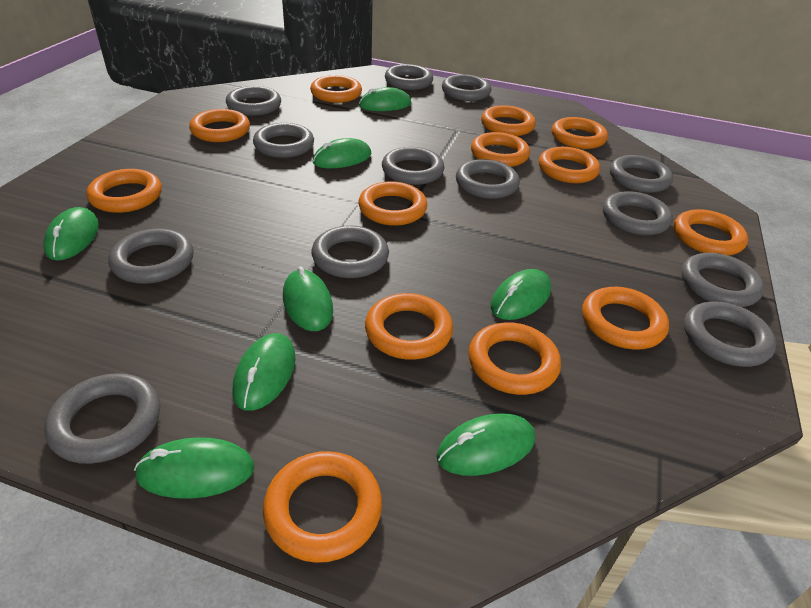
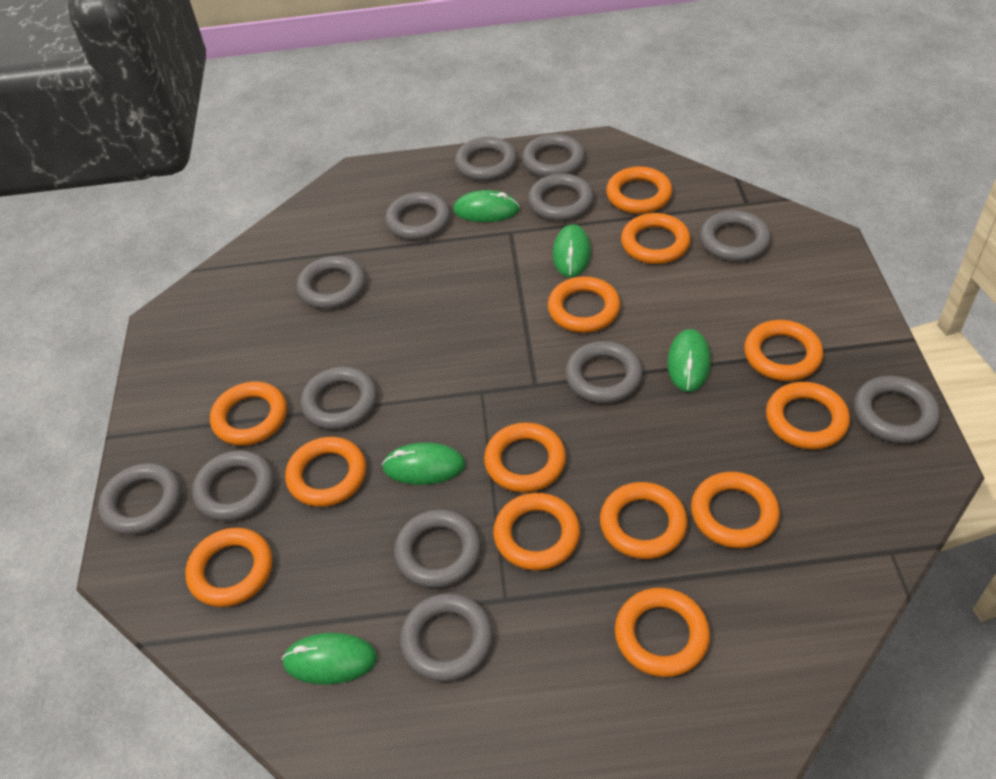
green mouse: 8 -> 5

